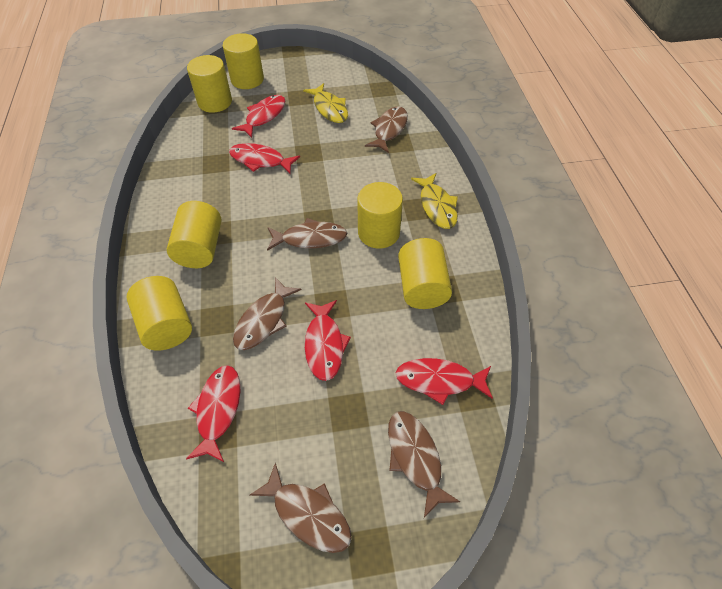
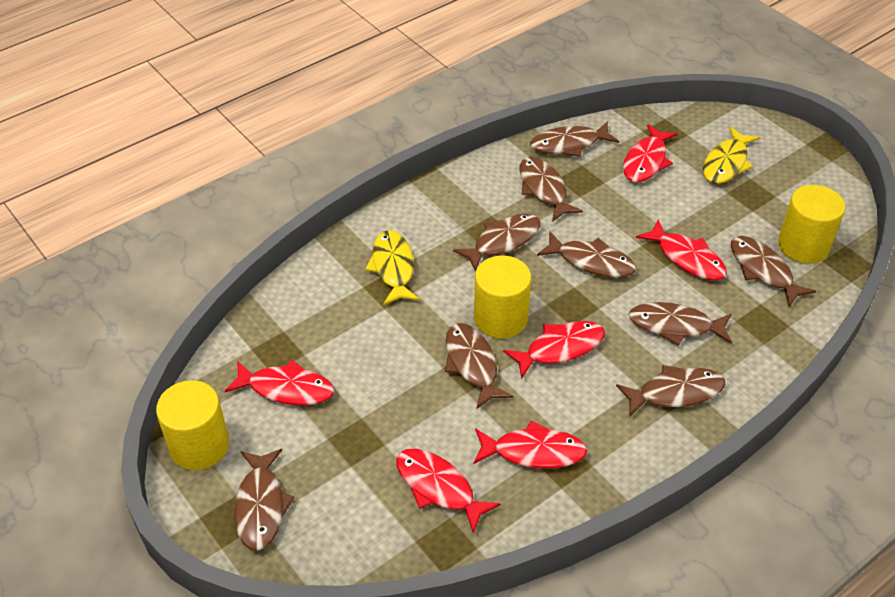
brown fish: 5 -> 9
red fish: 5 -> 6
yellow cylinder: 6 -> 3

